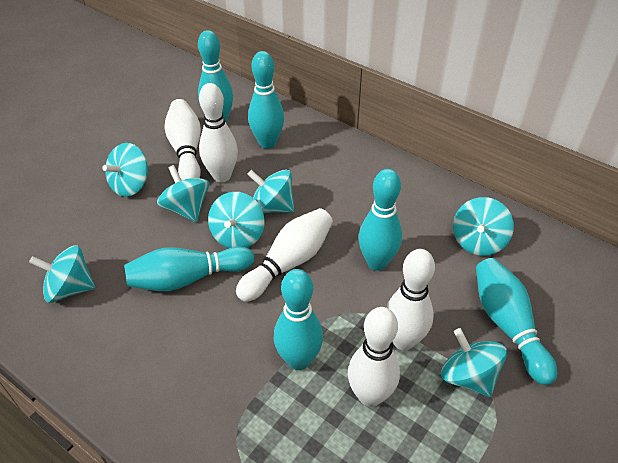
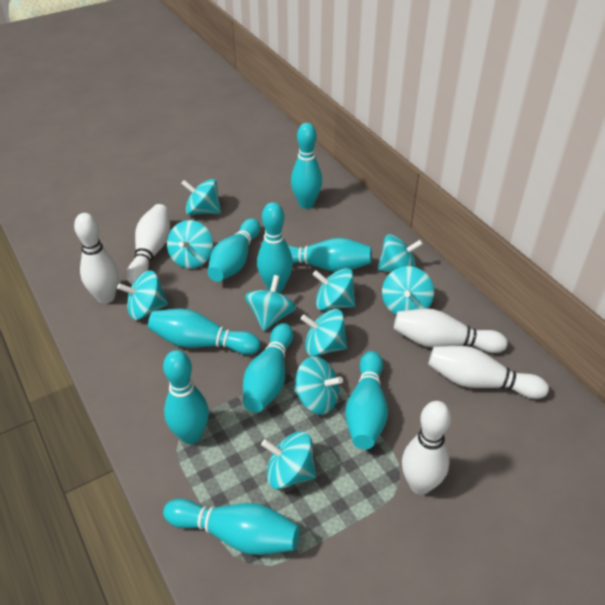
turquoise bowling pin: 6 -> 9
turquoise spinning top: 7 -> 10

